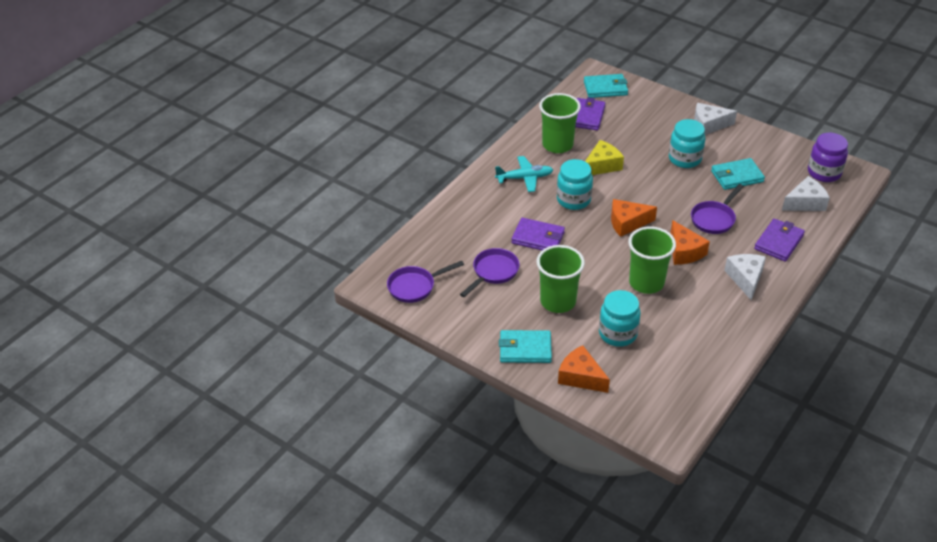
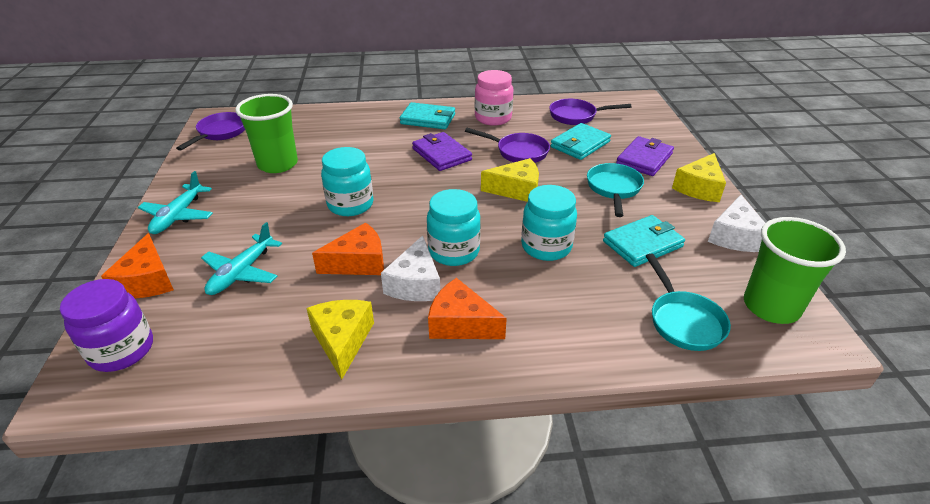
green cup: 3 -> 2
pink jar: 0 -> 1
purple wallet: 3 -> 2
turquoise pan: 0 -> 2
turquoise plane: 1 -> 2
white cheese: 3 -> 2
yellow cheese: 1 -> 3

